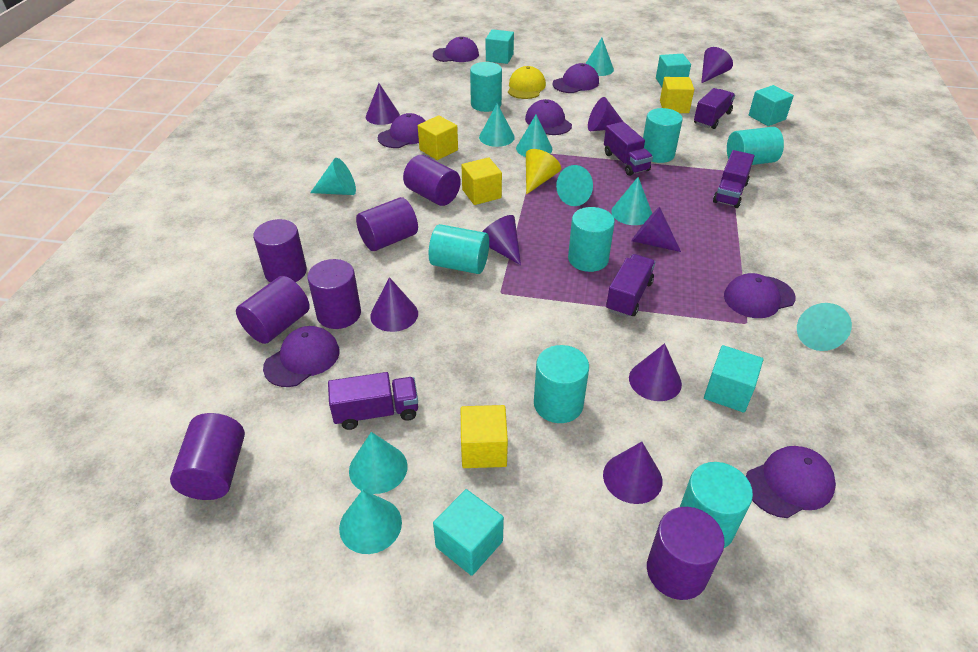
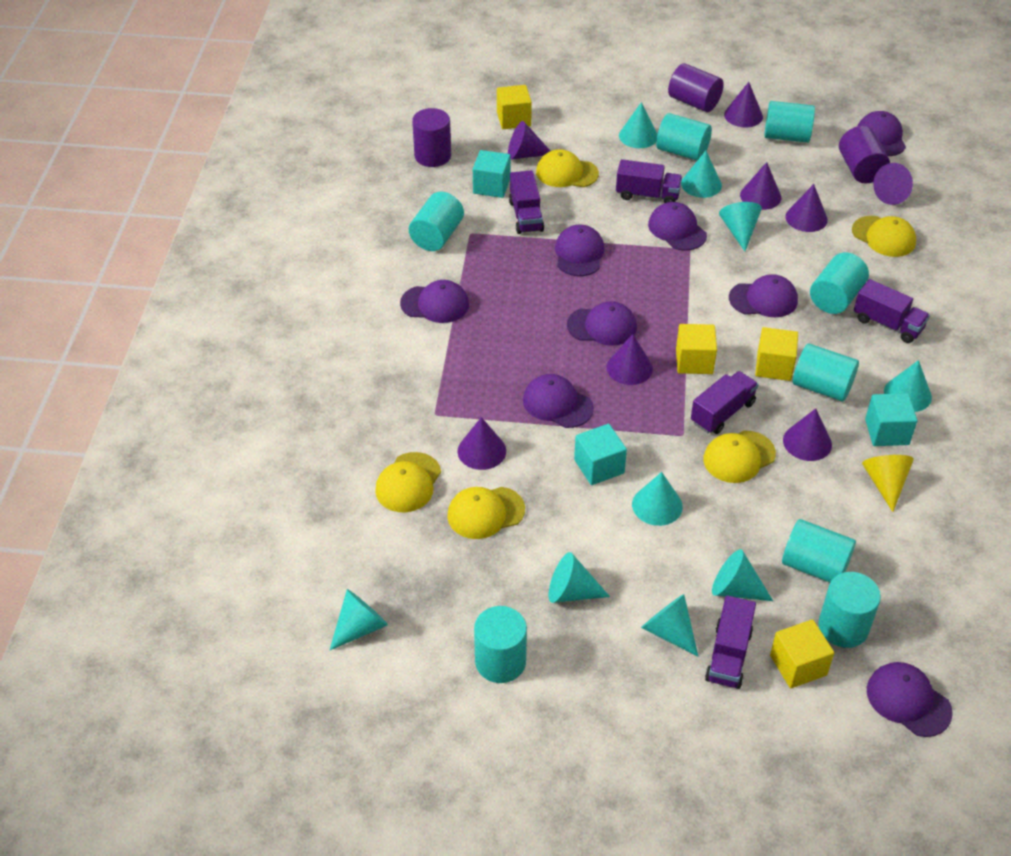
purple cap: 7 -> 8
purple cylinder: 7 -> 3
turquoise cube: 5 -> 3
turquoise cylinder: 7 -> 8
yellow cap: 1 -> 5

